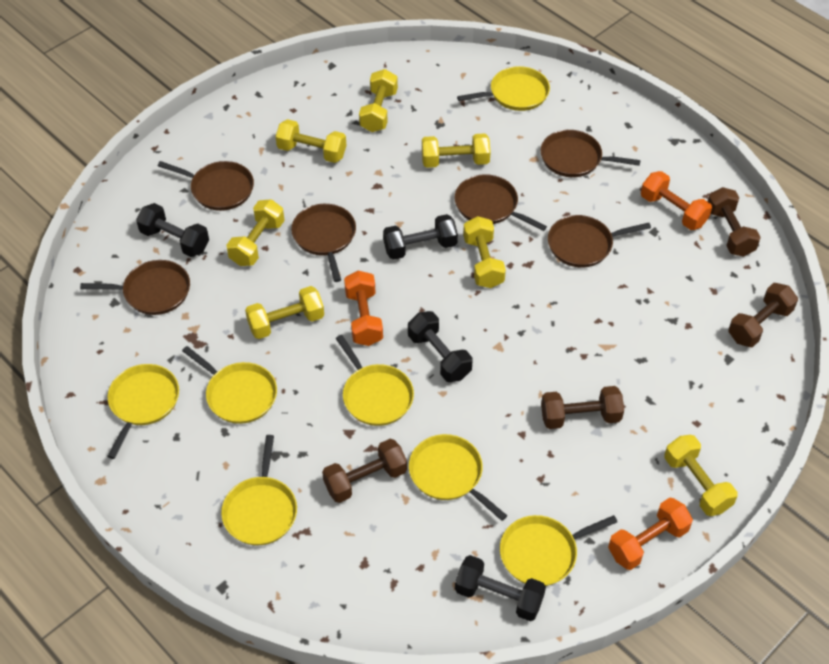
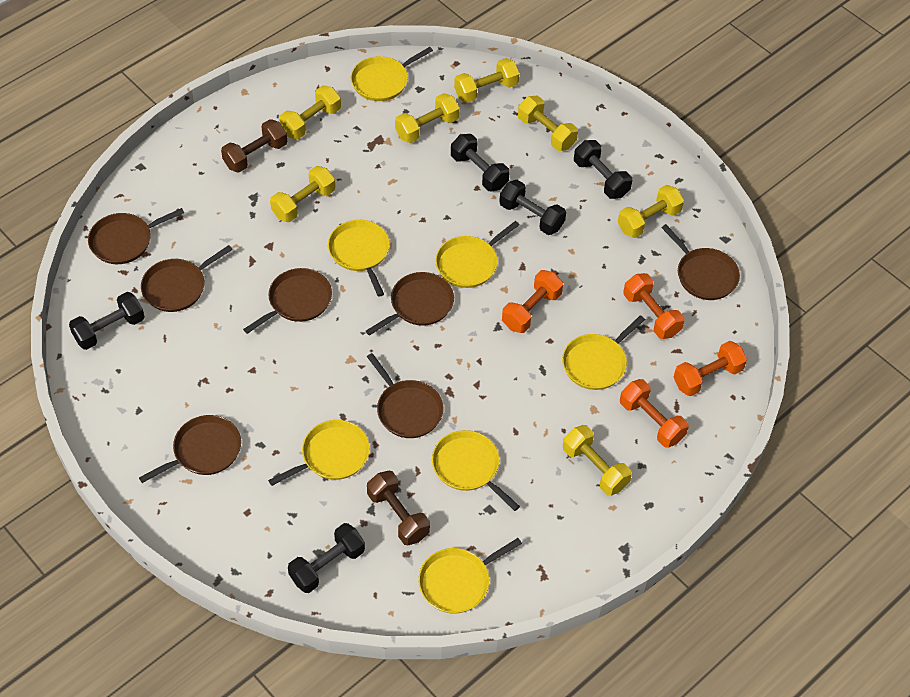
black dumbbell: 4 -> 5
brown dumbbell: 4 -> 2
brown pan: 6 -> 7
orange dumbbell: 3 -> 4

